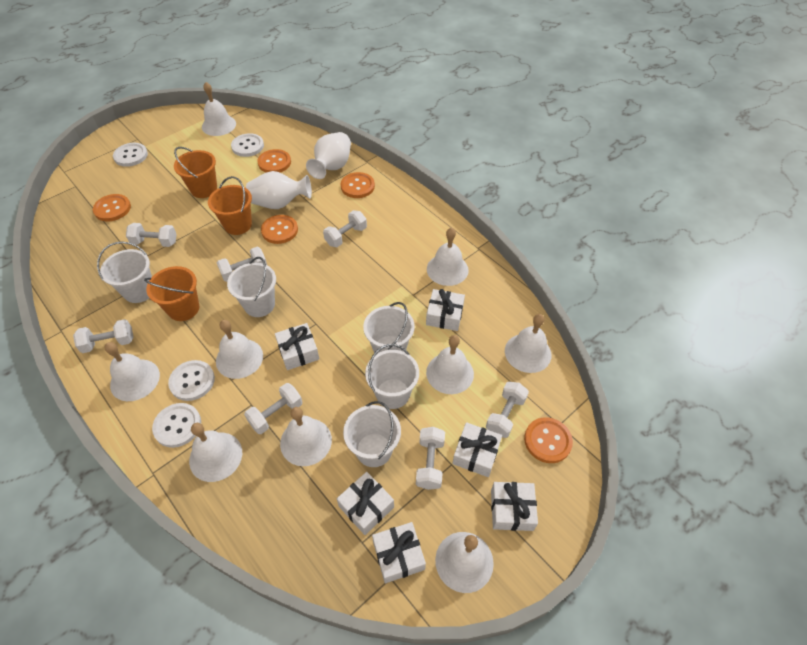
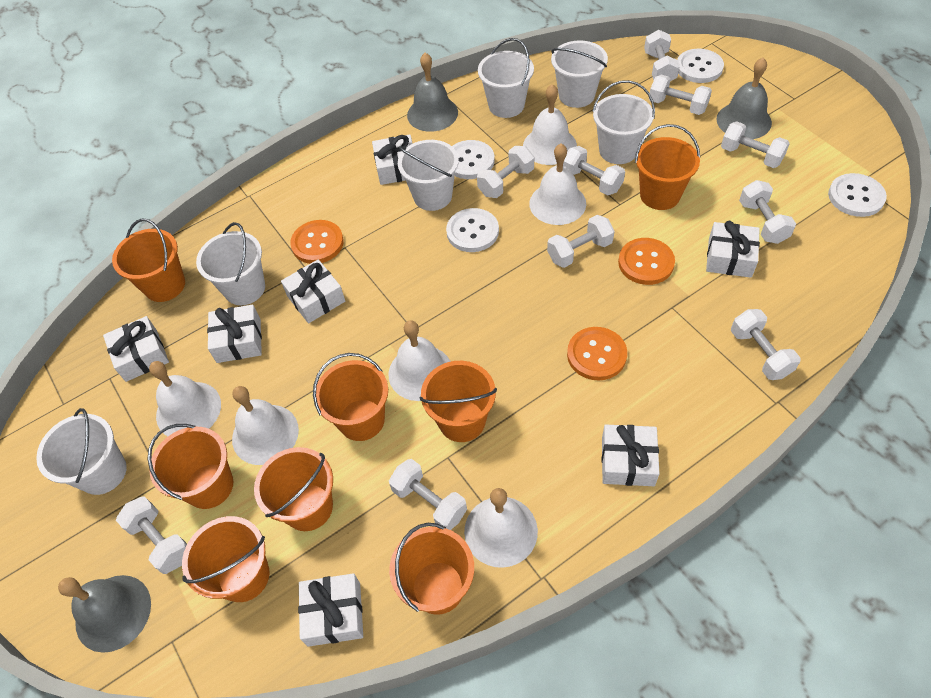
grey bell: 0 -> 3
orange bucket: 3 -> 8
orange button: 5 -> 3
white bell: 9 -> 6
white bucket: 5 -> 6
white dumbbell: 7 -> 10
white gift: 6 -> 7
white vase: 2 -> 0

